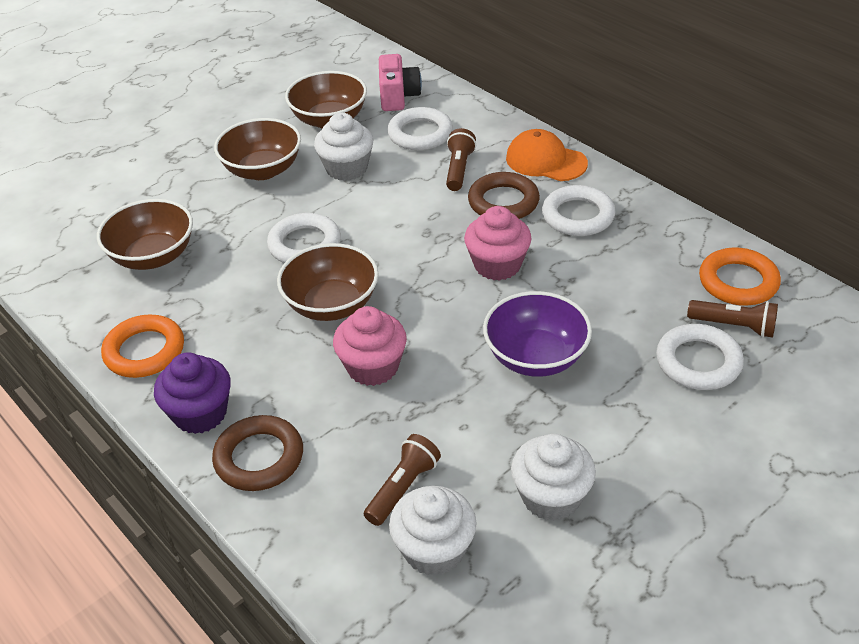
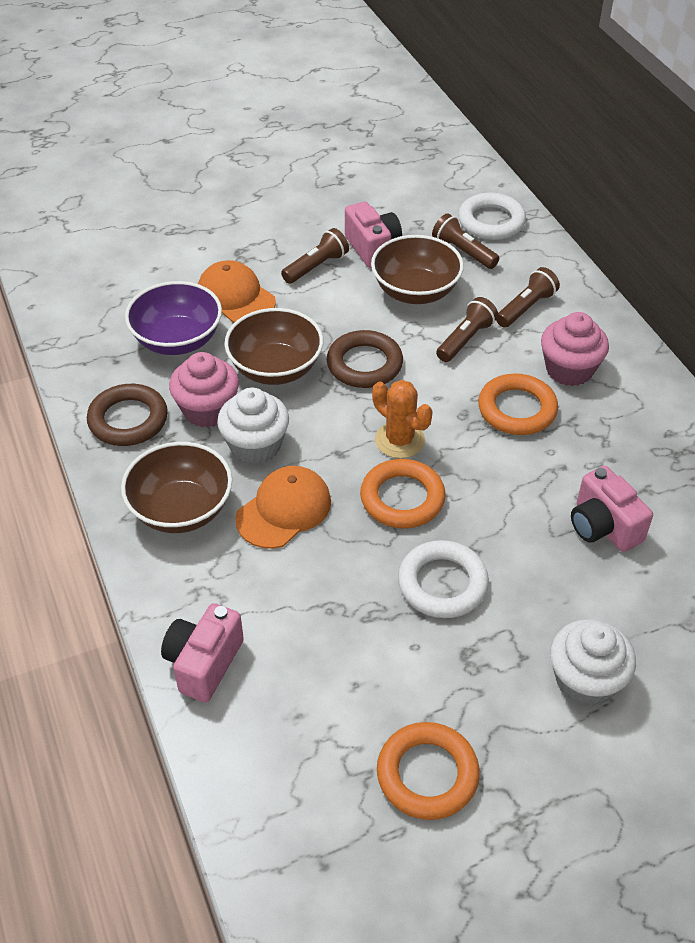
brown bowl: 4 -> 3
brown flashlight: 3 -> 4
orange cactus: 0 -> 1
orange cap: 1 -> 2
orange ring: 2 -> 3
pink camera: 1 -> 3
purple cupcake: 1 -> 0
white cupcake: 3 -> 2
white ring: 4 -> 2

